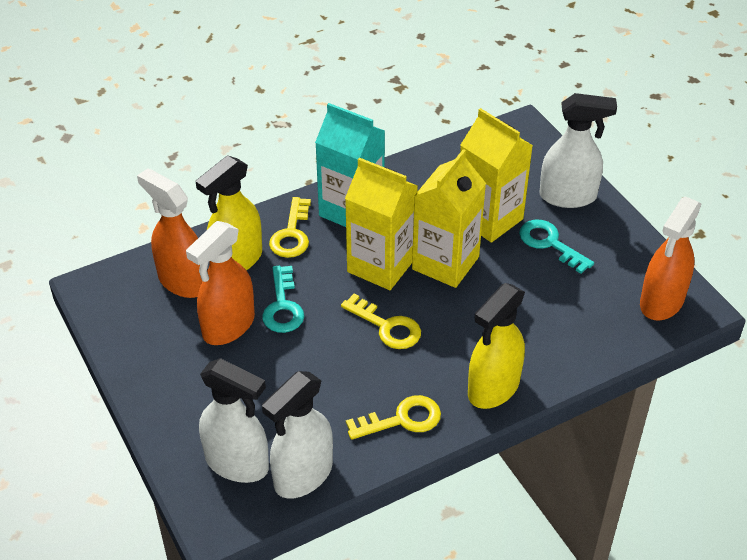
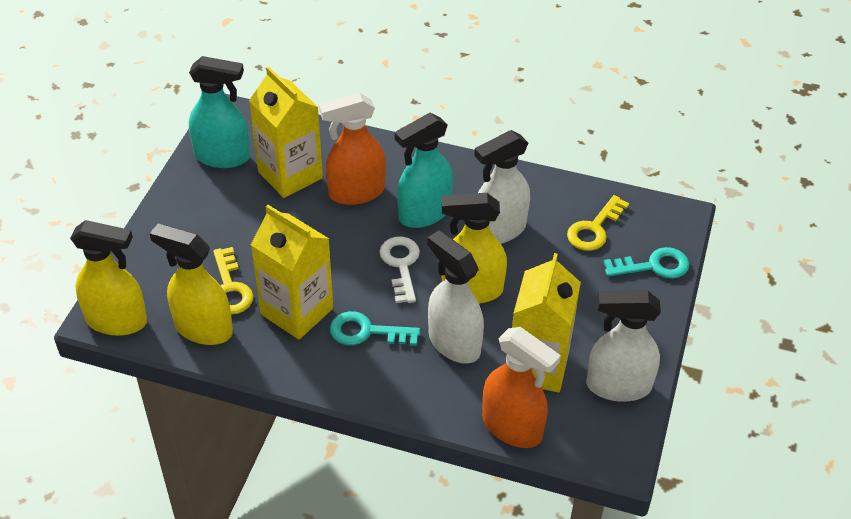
orange spray bottle: 3 -> 2
turquoise carton: 1 -> 0
turquoise spray bottle: 0 -> 2
white key: 0 -> 1
yellow key: 3 -> 2
yellow spray bottle: 2 -> 3

